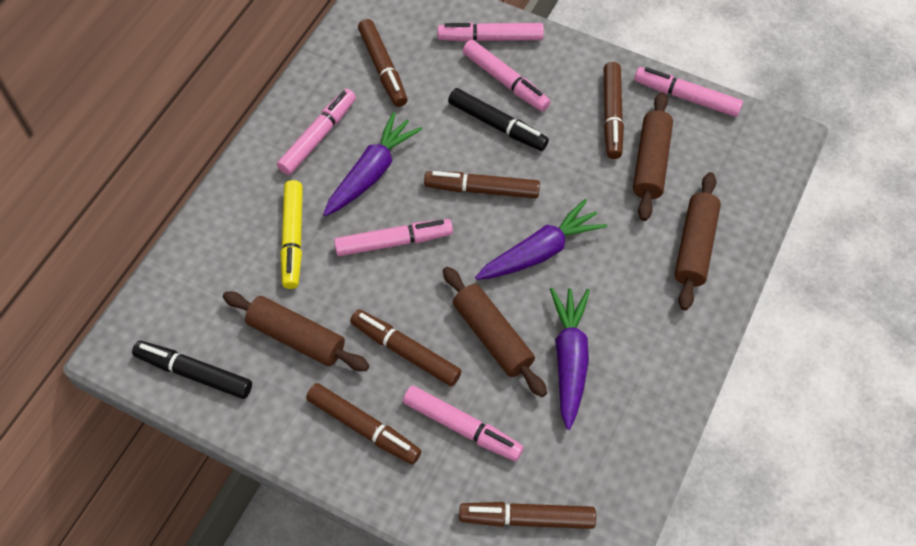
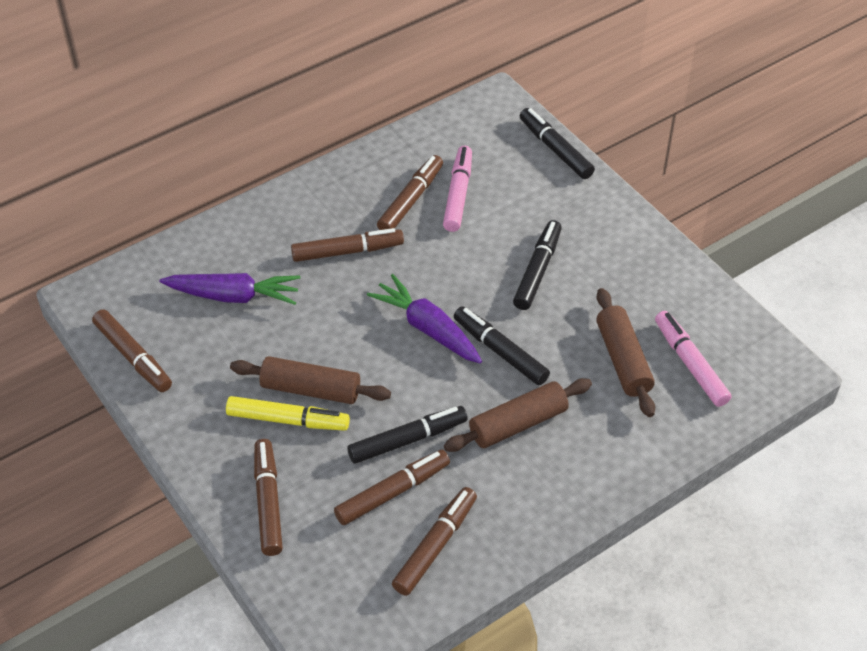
black marker: 2 -> 4
brown rolling pin: 4 -> 3
pink marker: 6 -> 2
purple carrot: 3 -> 2

